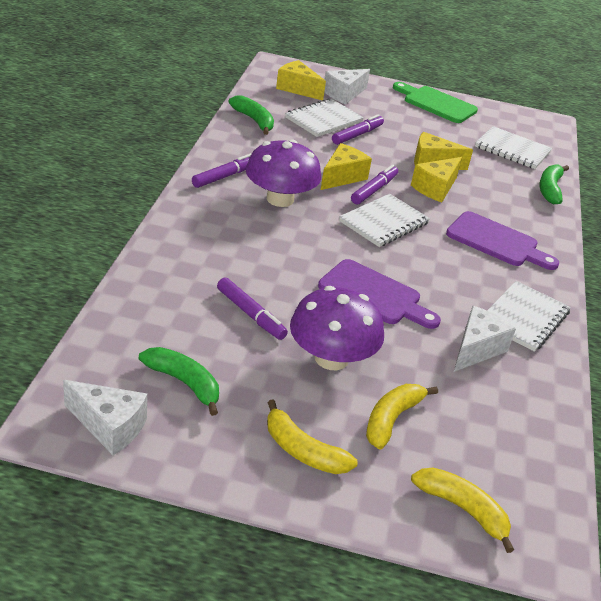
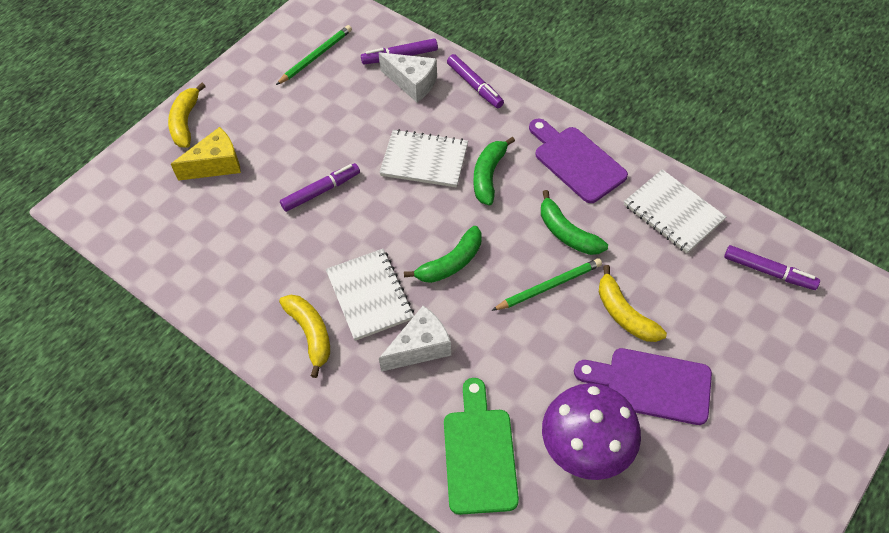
green pencil: 0 -> 2
purple mushroom: 2 -> 1
white cheese: 3 -> 2
white notebook: 4 -> 3
yellow cheese: 4 -> 1

